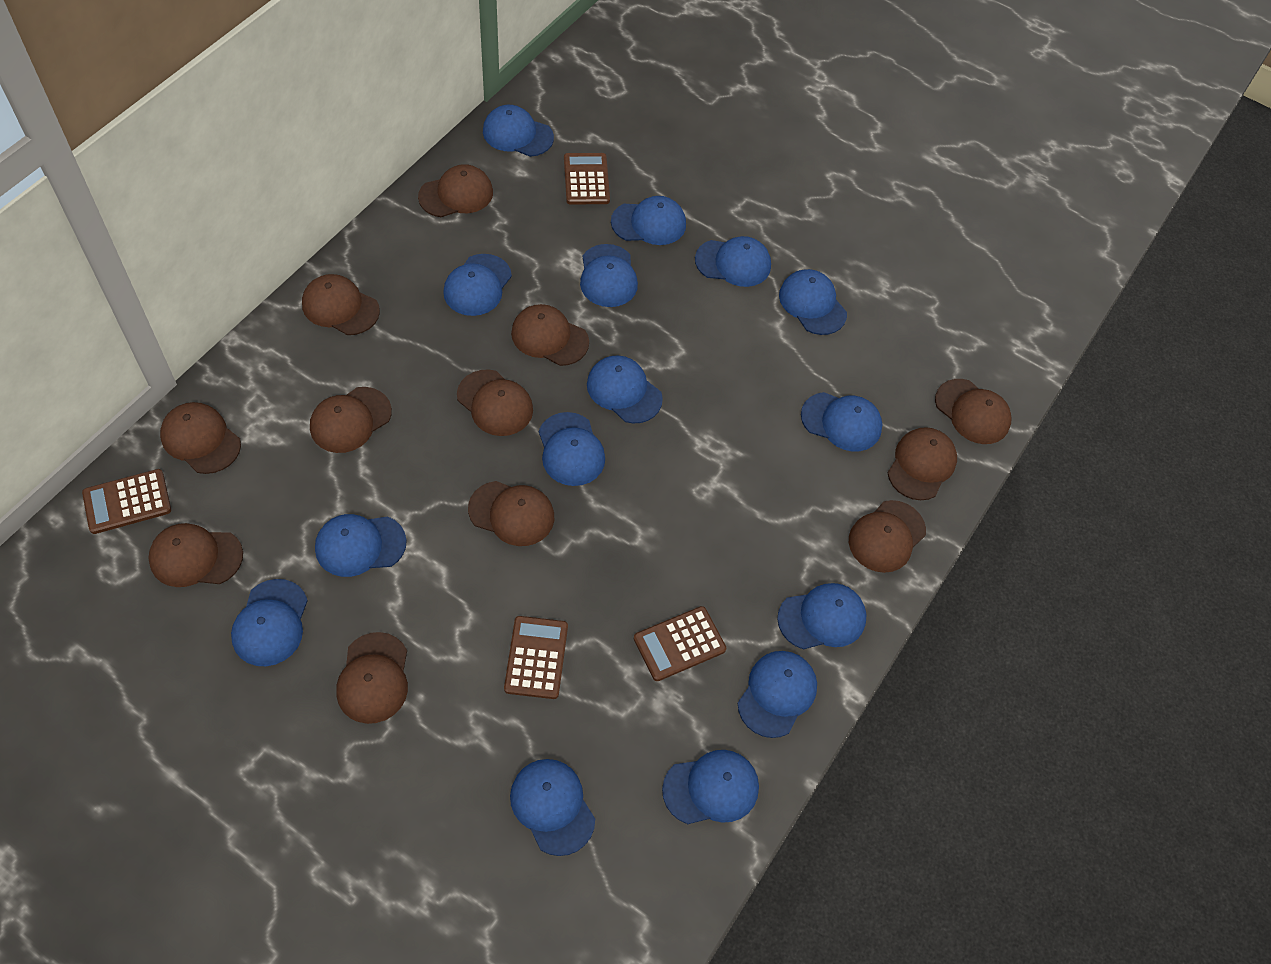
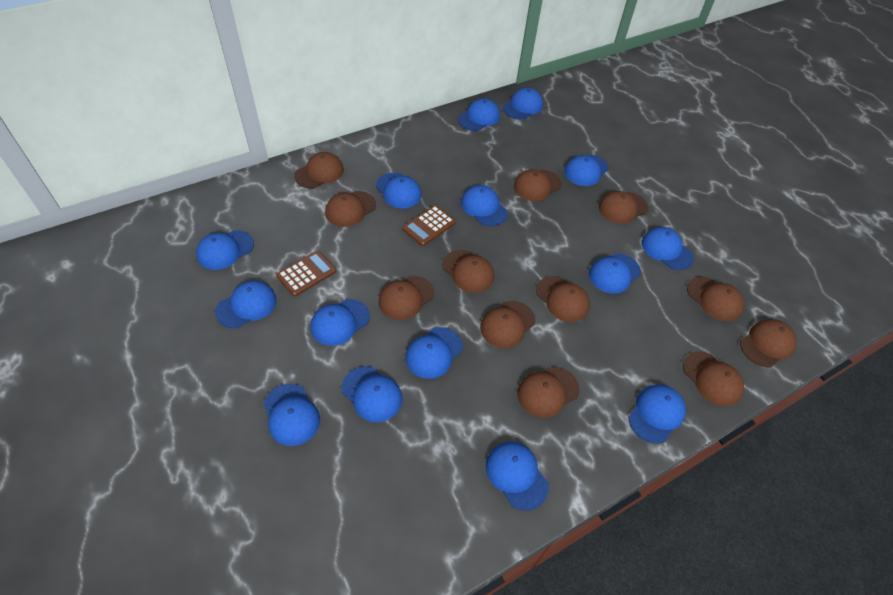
brown calculator: 4 -> 2

